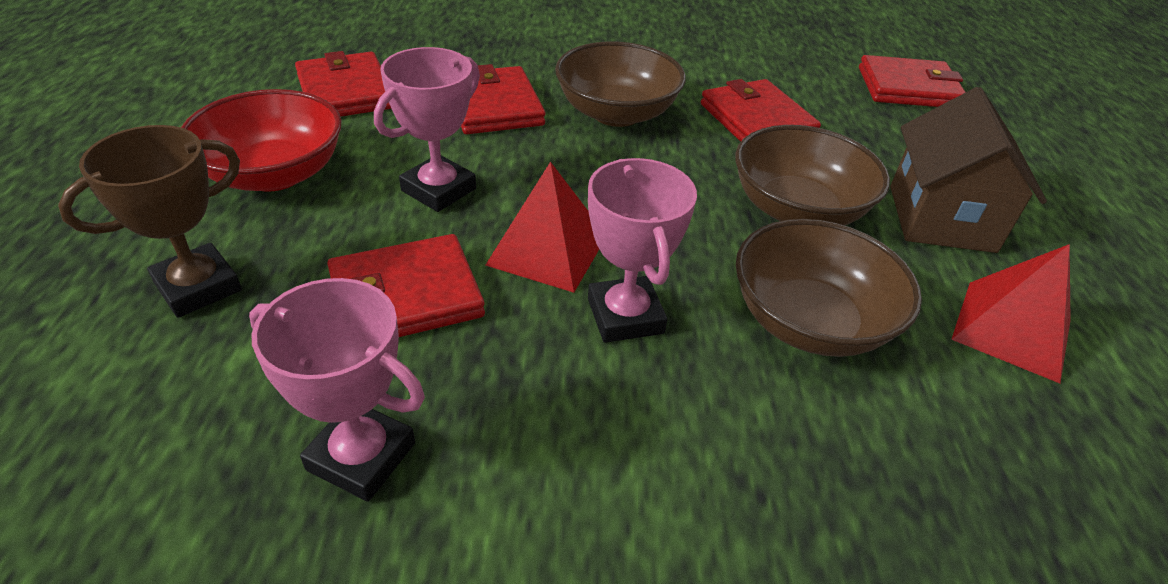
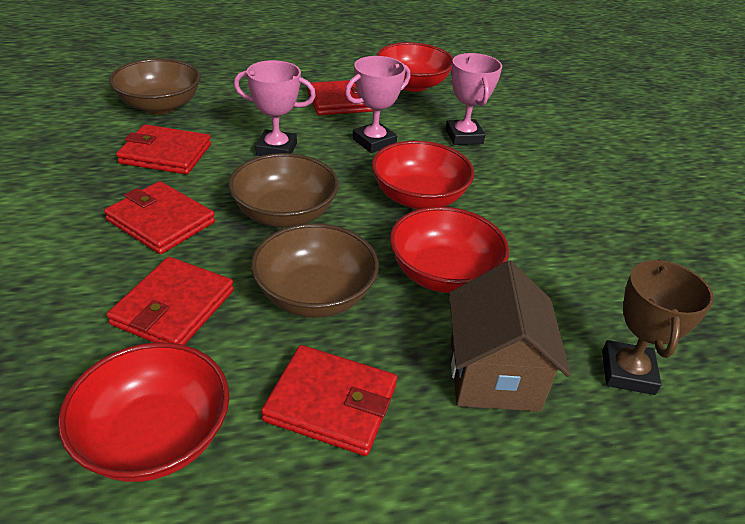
red bowl: 1 -> 4
red pyramid: 2 -> 0

